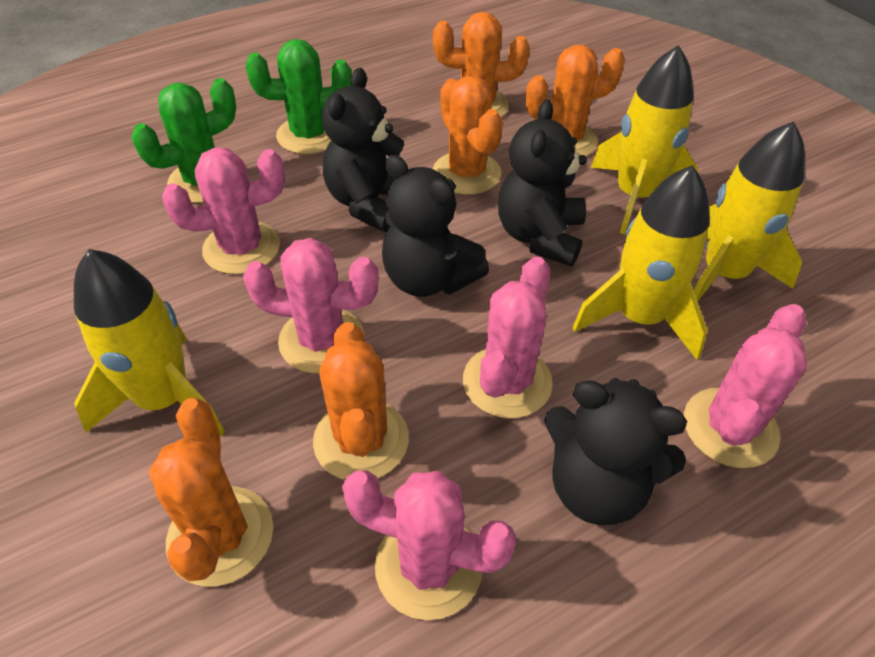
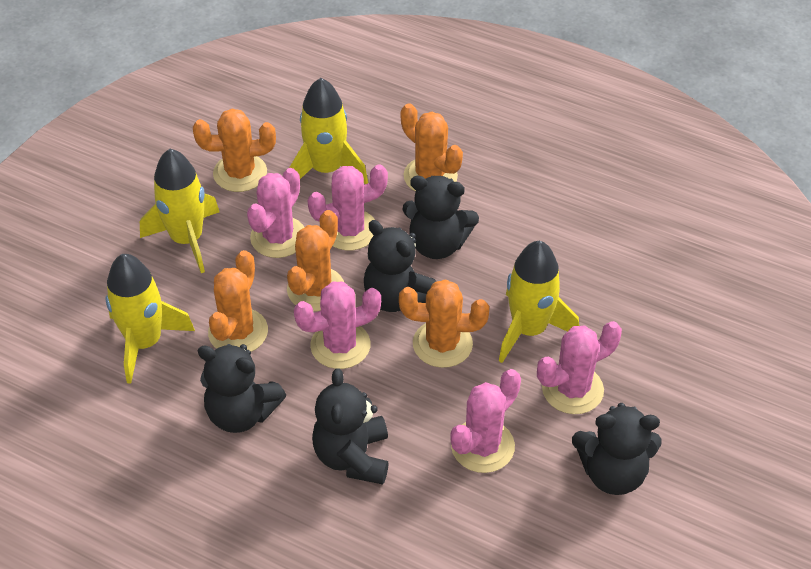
black teddy bear: 4 -> 5
green cactus: 2 -> 0

